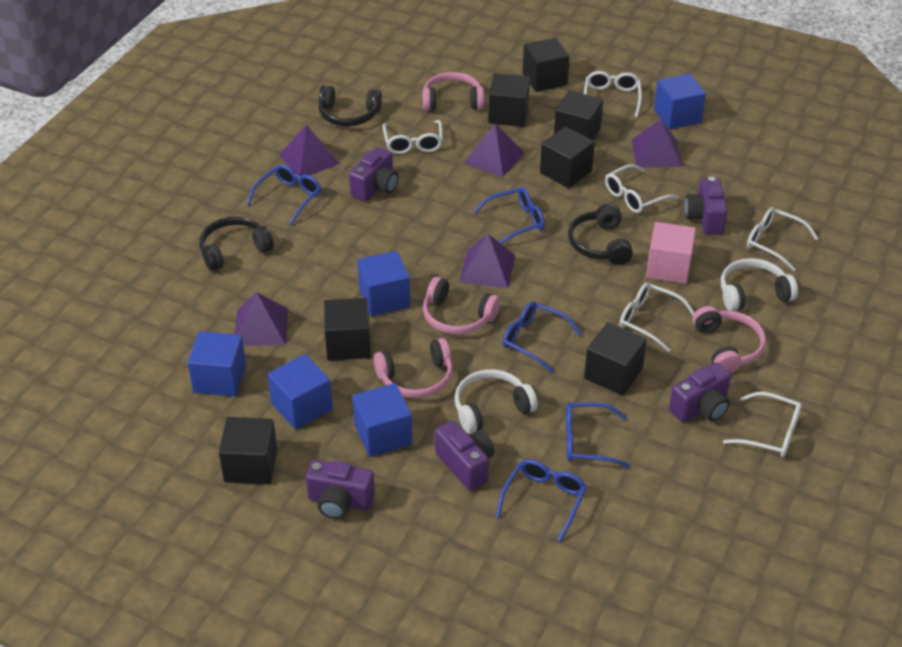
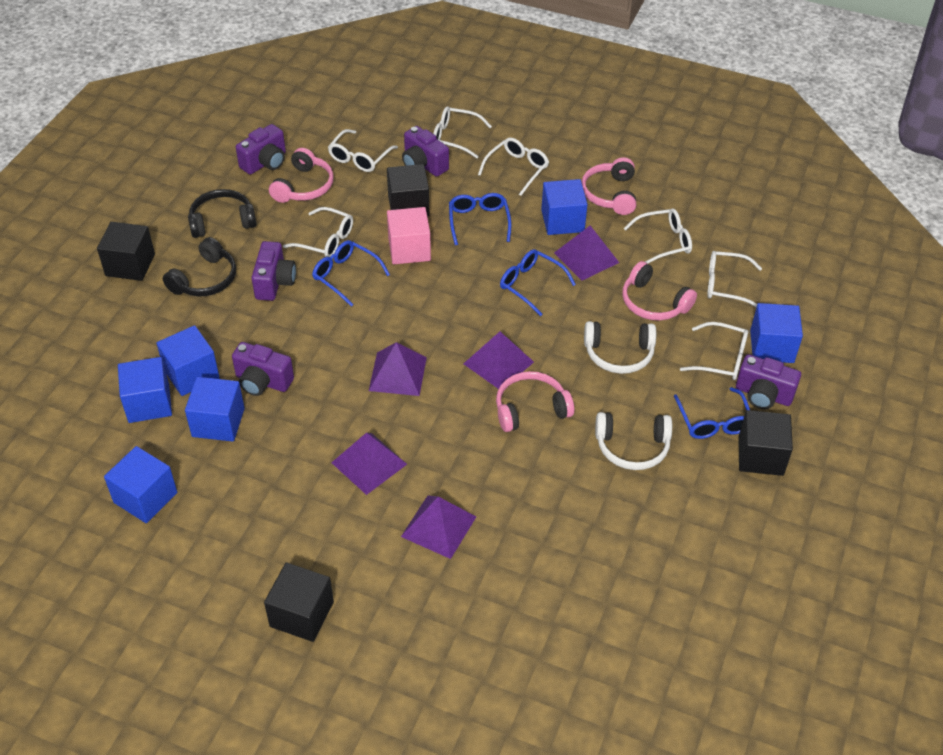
black cube: 7 -> 4
black headphones: 3 -> 2
blue cube: 5 -> 6
blue glasses: 5 -> 4
white glasses: 6 -> 7

